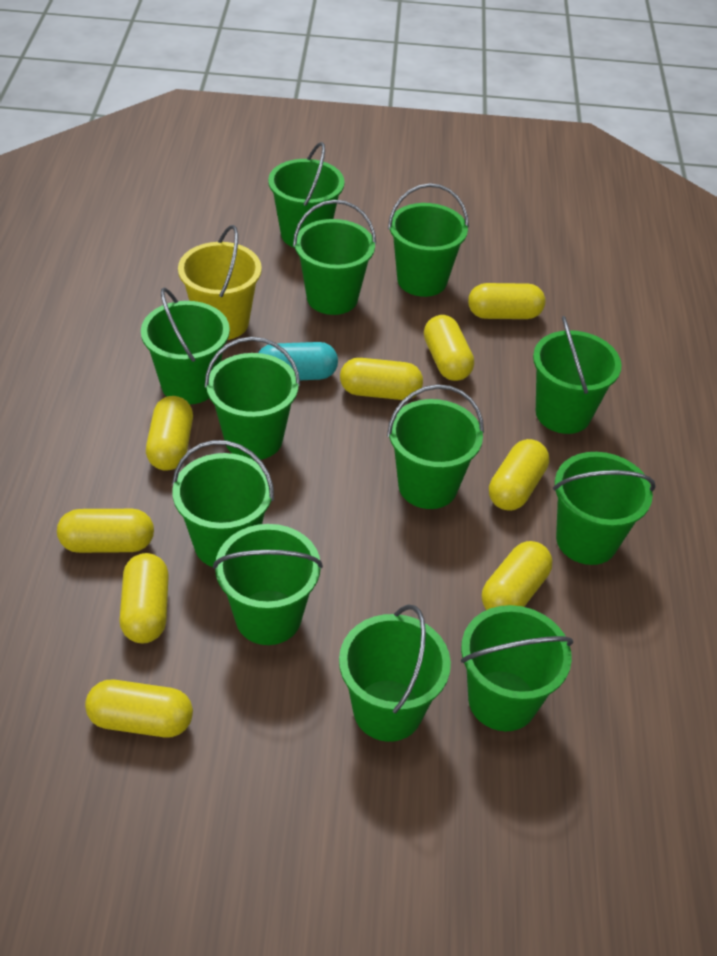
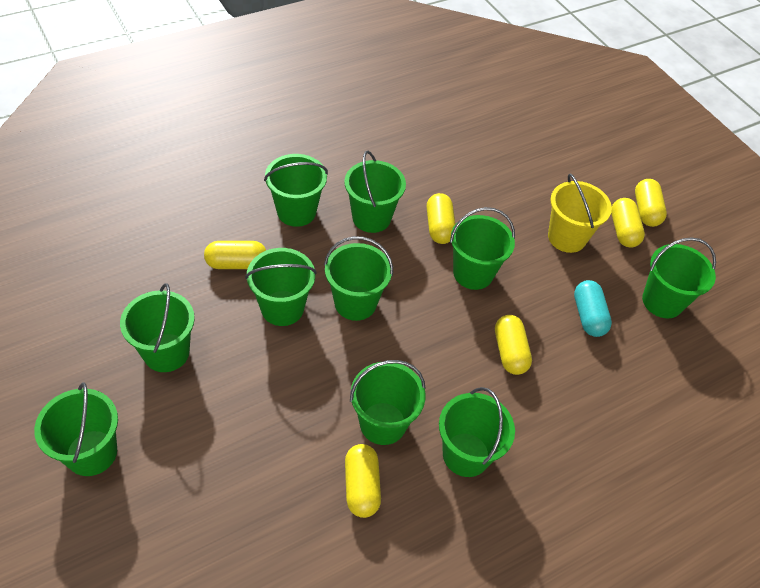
green bucket: 12 -> 10
yellow capsule: 9 -> 6

